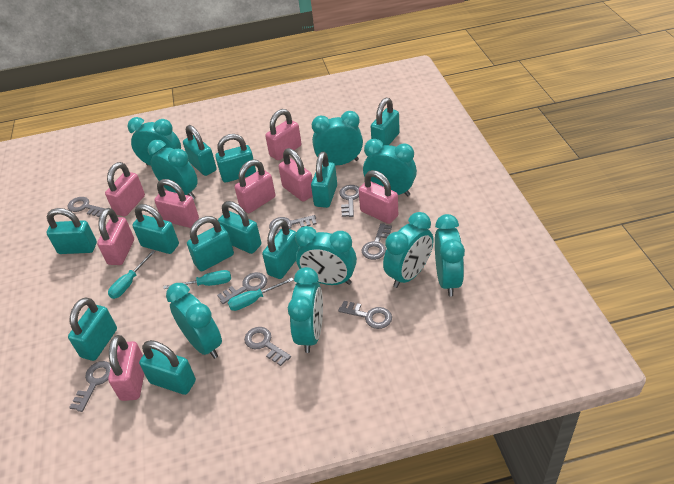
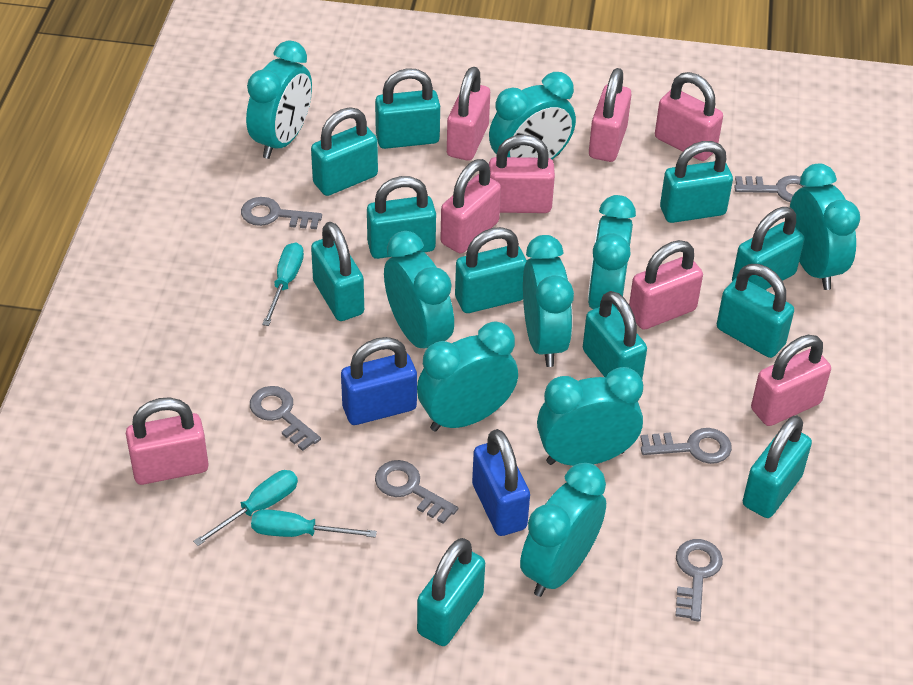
blue padlock: 0 -> 2
grey key: 8 -> 6

